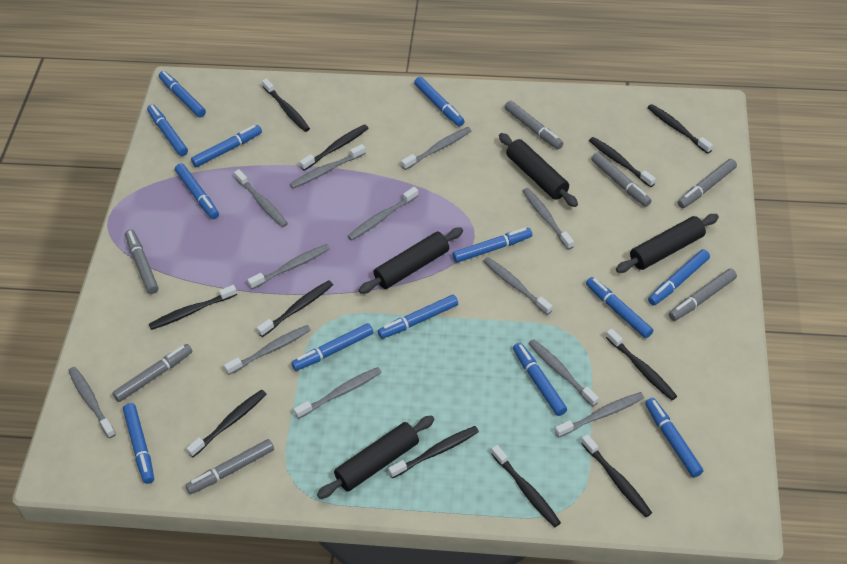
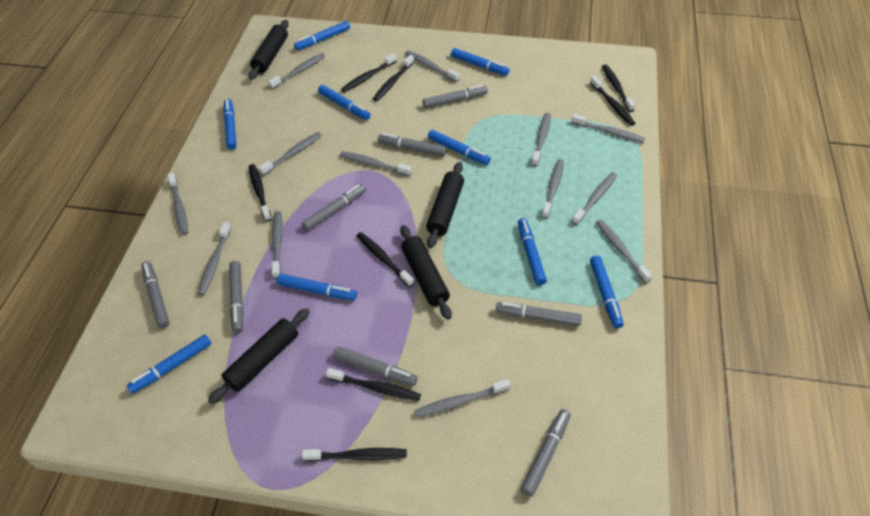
black toothbrush: 11 -> 8
blue marker: 13 -> 9
grey marker: 7 -> 8
grey toothbrush: 12 -> 13

